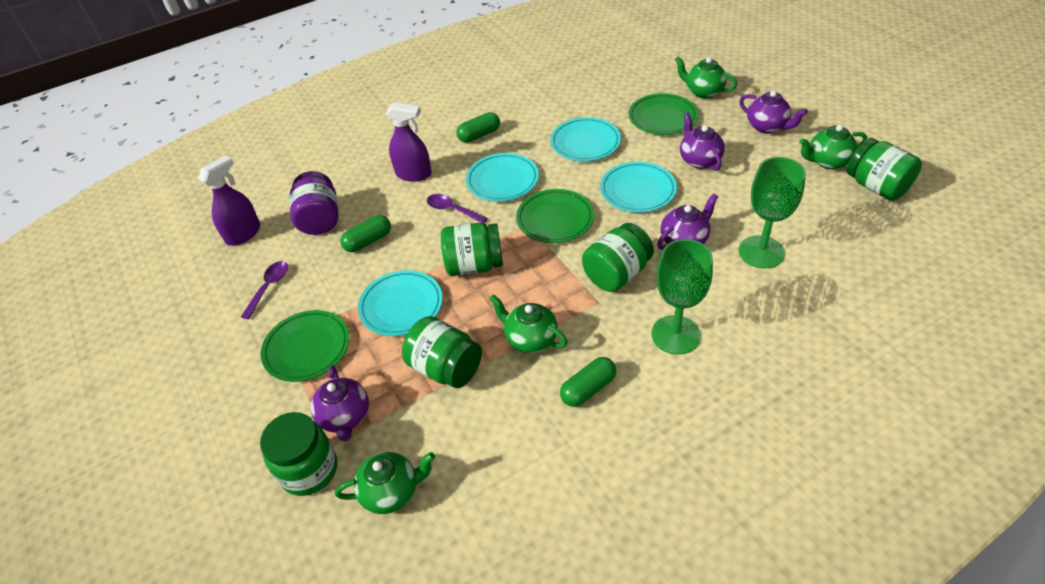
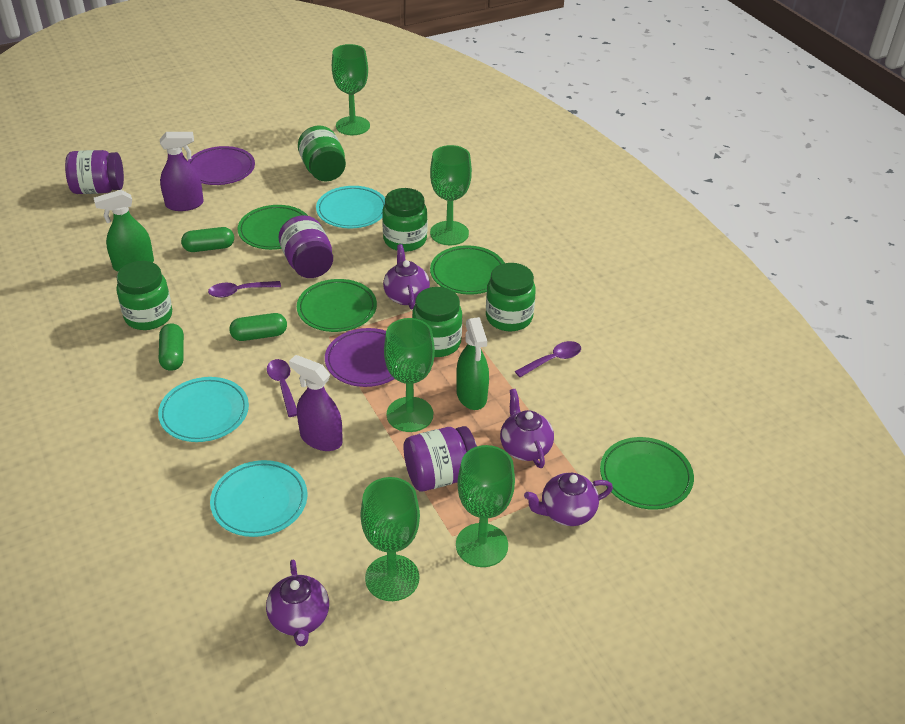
green goblet: 2 -> 5
green plate: 3 -> 4
green spray bottle: 0 -> 2
green teapot: 4 -> 0
purple jar: 1 -> 3
purple plate: 0 -> 2
purple spoon: 2 -> 3
turquoise plate: 4 -> 3

